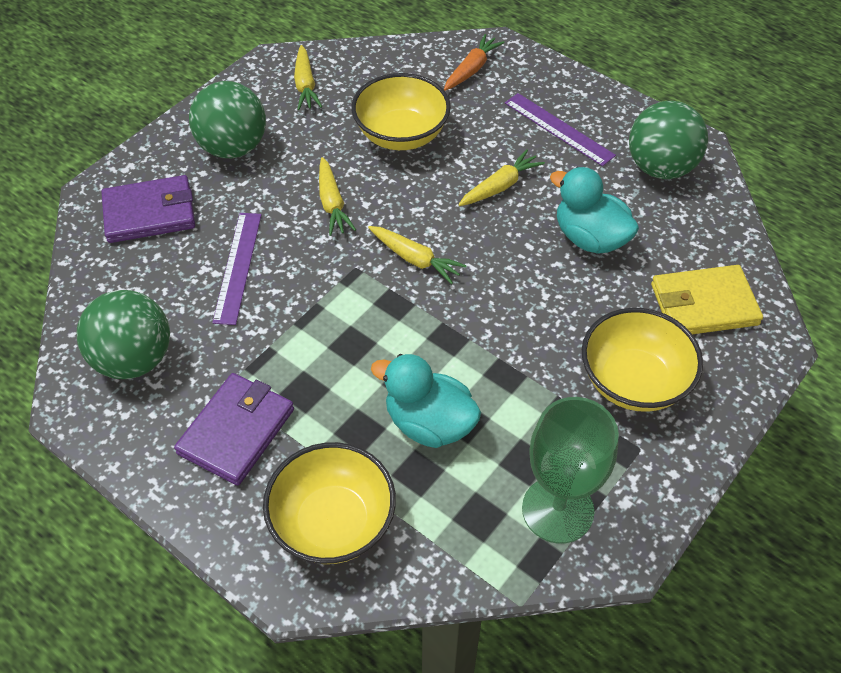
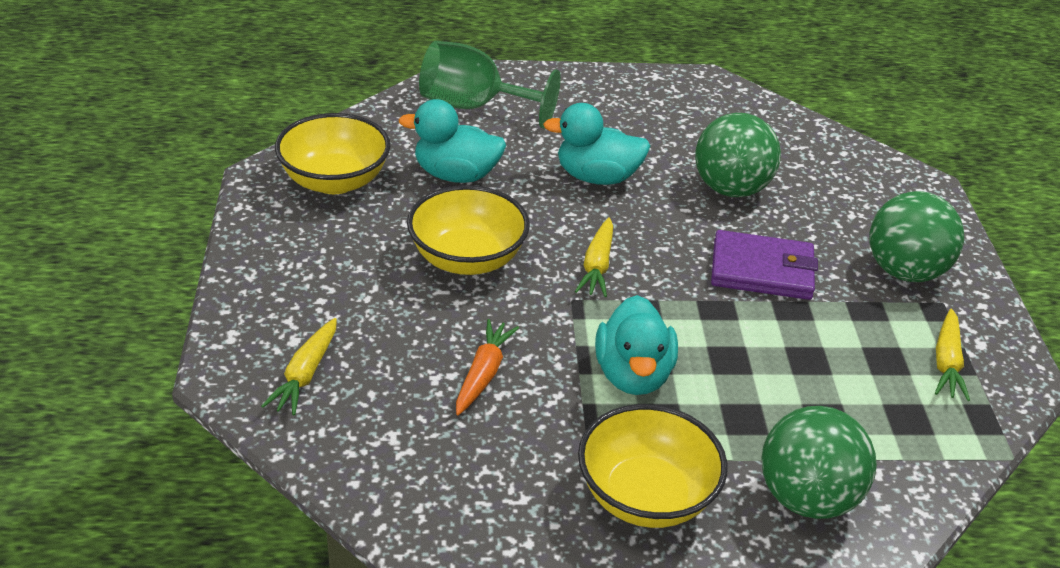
purple ruler: 2 -> 0
purple wallet: 2 -> 1
turquoise duck: 2 -> 3
yellow carrot: 4 -> 3
yellow wallet: 1 -> 0

